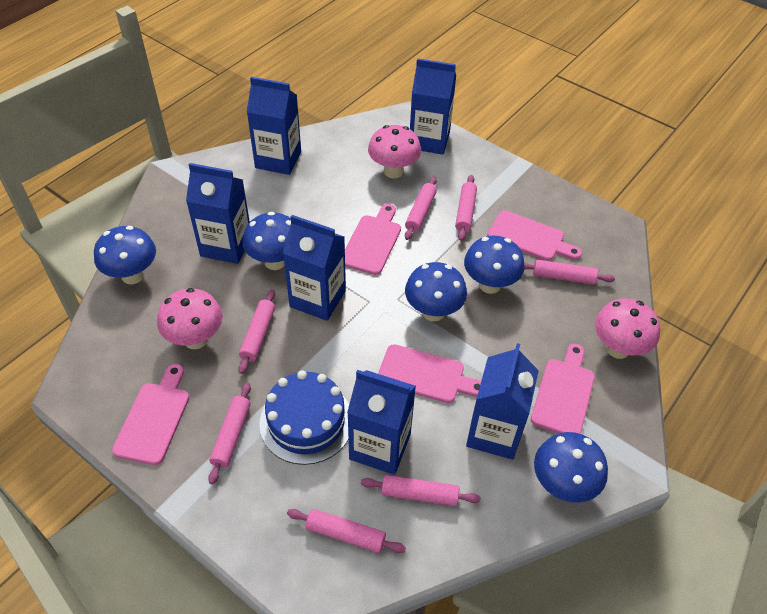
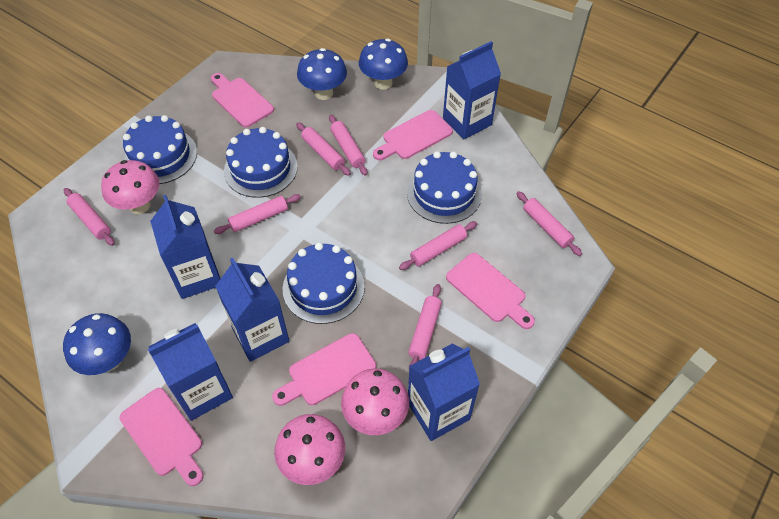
blue cake: 1 -> 4
blue carton: 6 -> 5
blue mushroom: 5 -> 3

